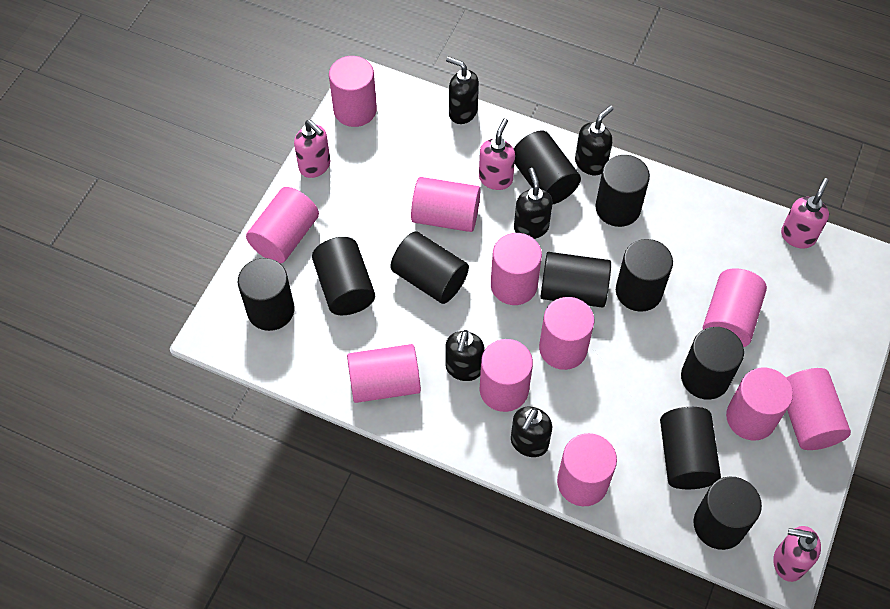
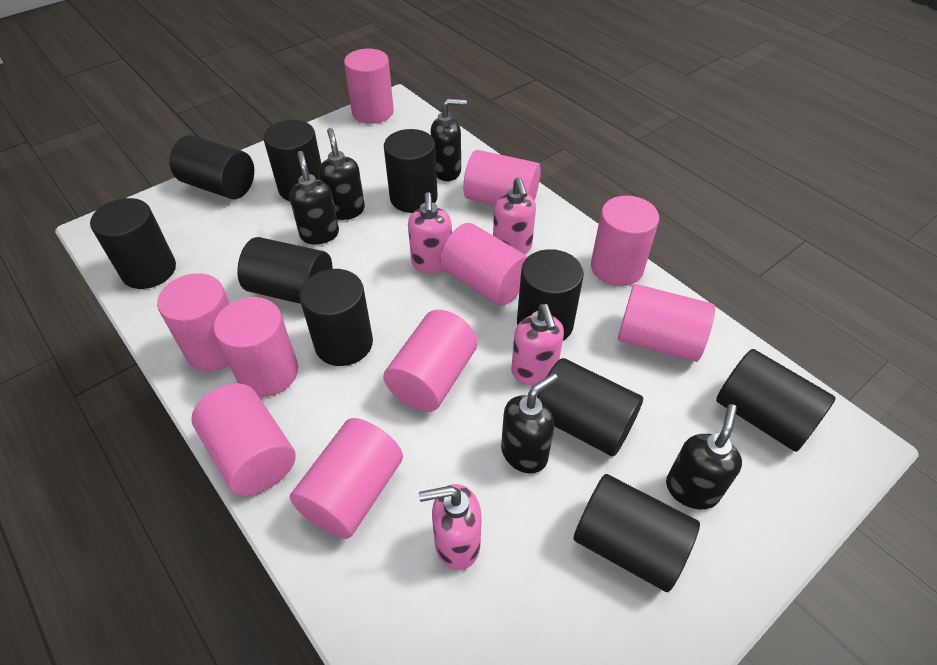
pink cylinder: 11 -> 10

